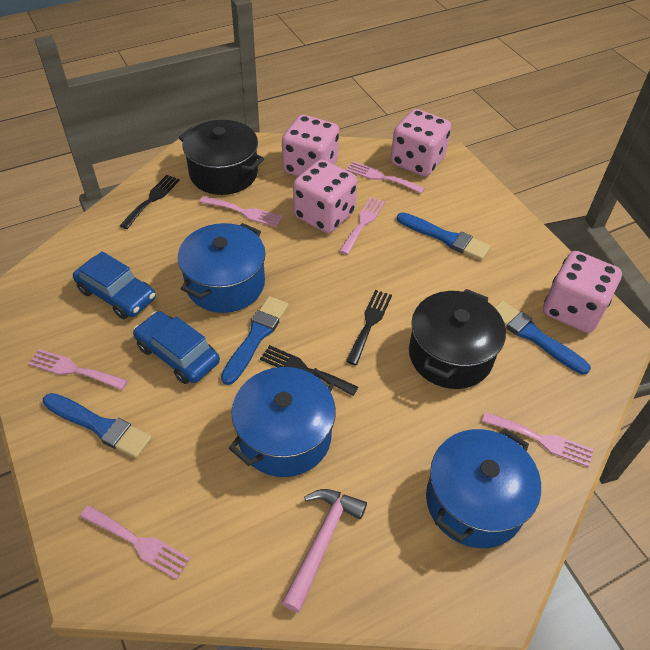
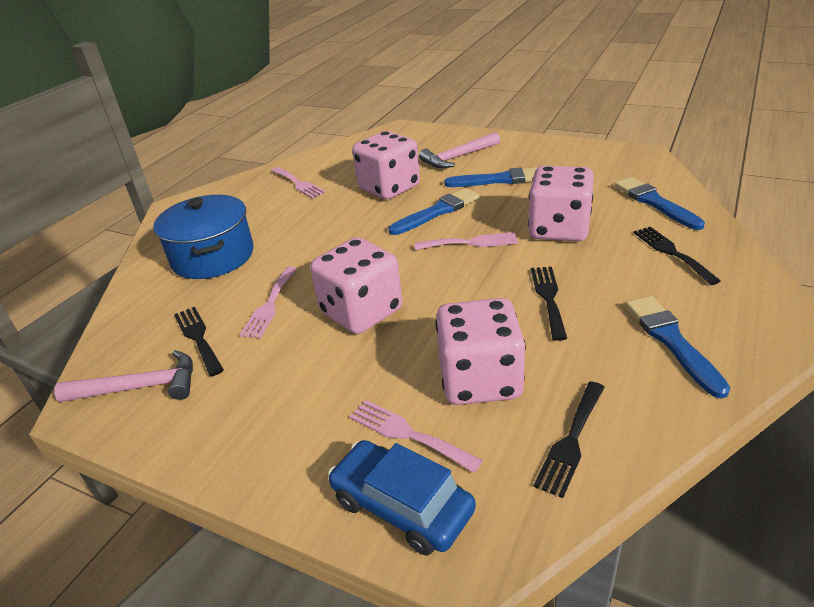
black fork: 3 -> 4
black pot: 2 -> 0
blue car: 2 -> 1
blue pot: 3 -> 1
pink fork: 6 -> 4
pink hammer: 1 -> 2

